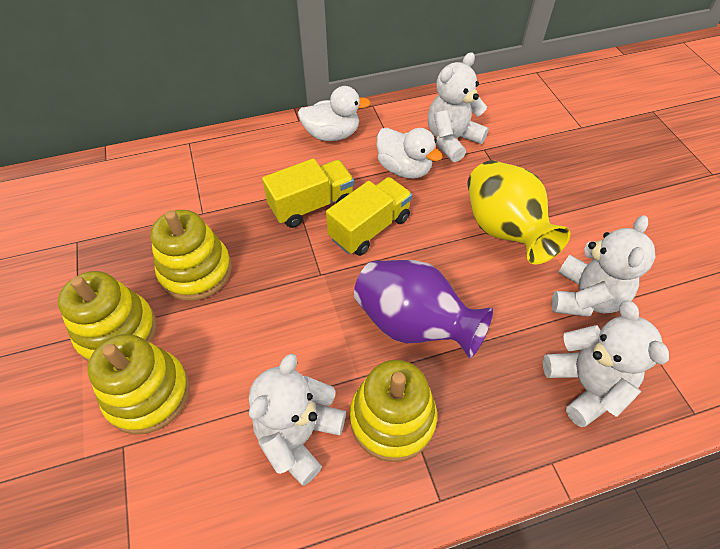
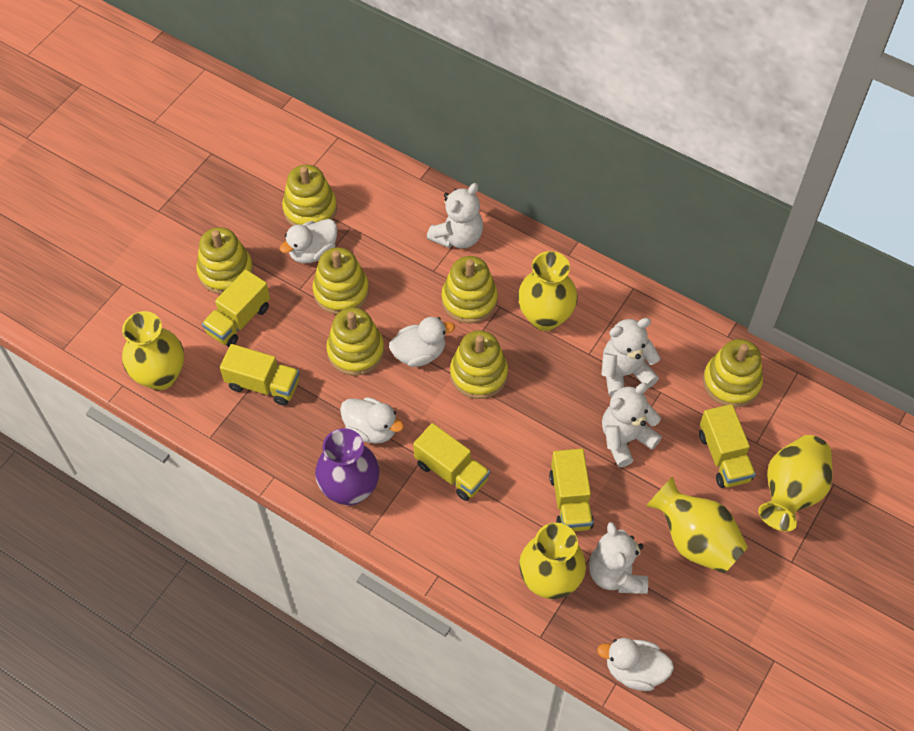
white duck: 2 -> 4
yellow stacking toy: 4 -> 7
yellow truck: 2 -> 5
yellow vase: 1 -> 5

